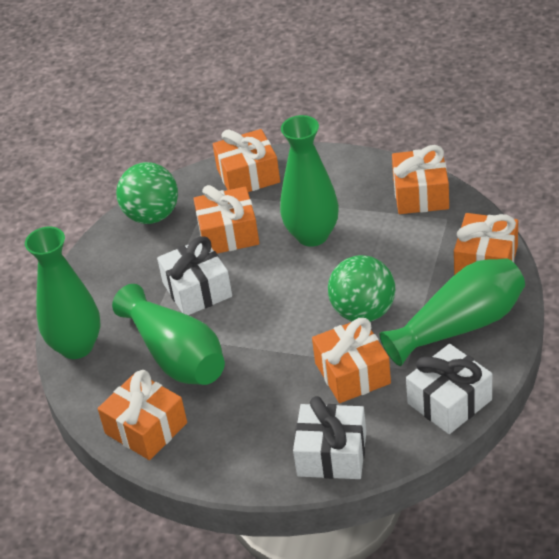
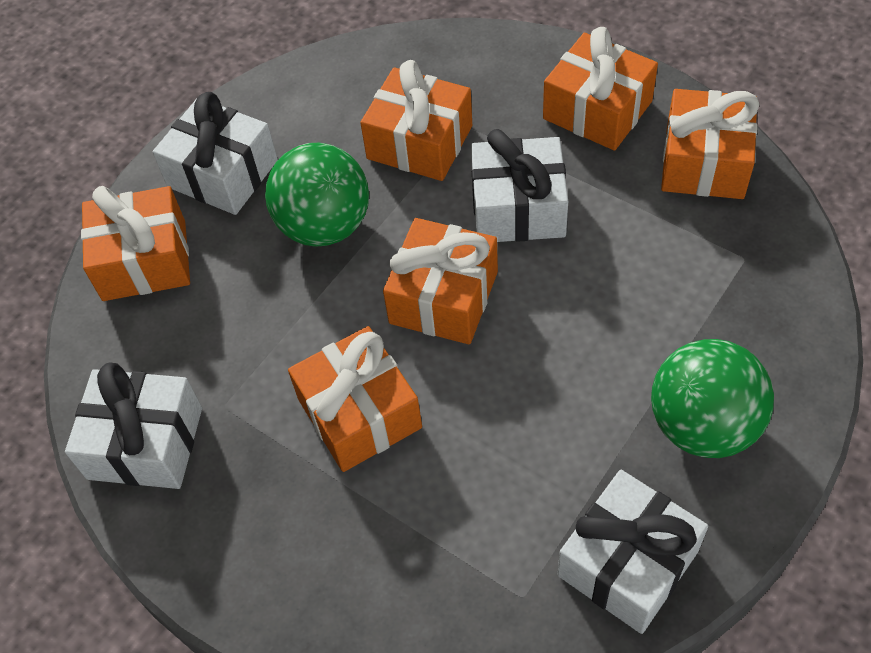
green vase: 4 -> 0
white gift: 3 -> 4

